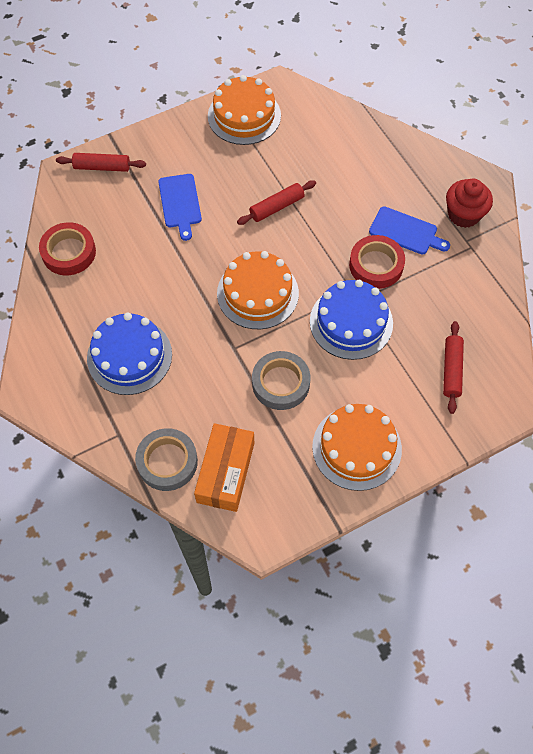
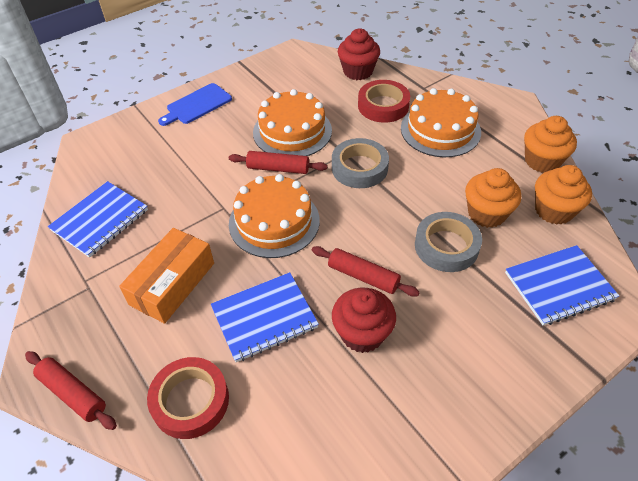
blue cake: 2 -> 0
blue cutting board: 2 -> 1
blue notebook: 0 -> 3
orange cupcake: 0 -> 3
red cupcake: 1 -> 2

